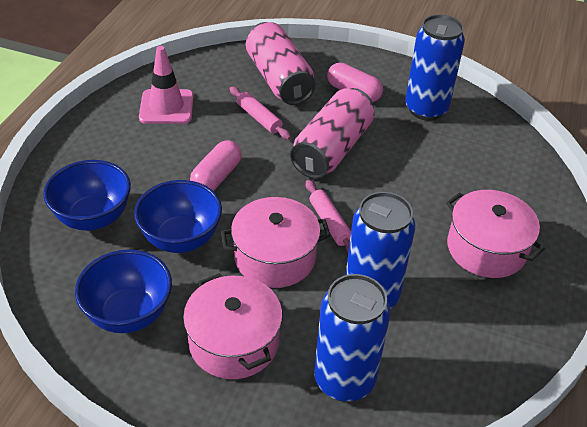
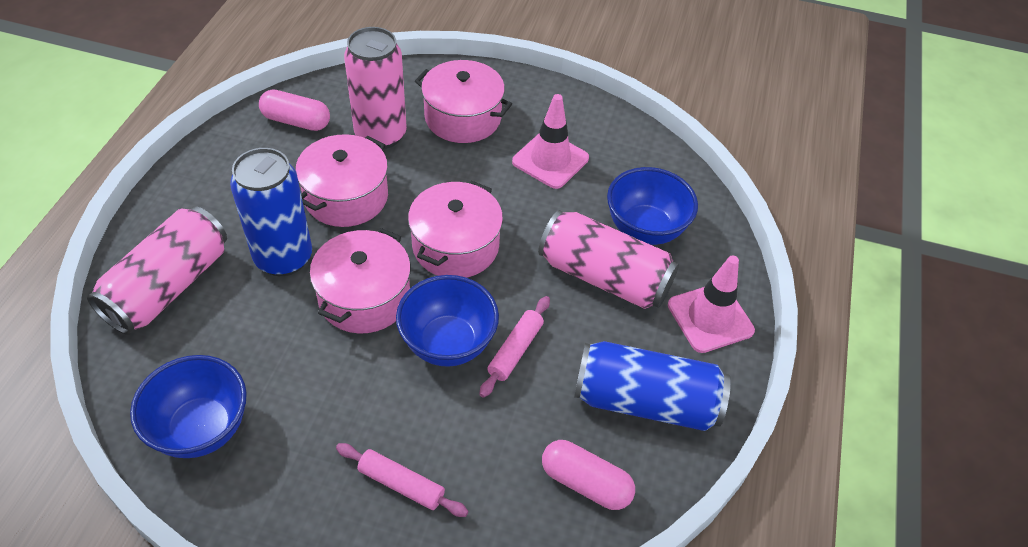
blue can: 3 -> 2
pink can: 2 -> 3
pink pot: 3 -> 4
pink traffic cone: 1 -> 2

